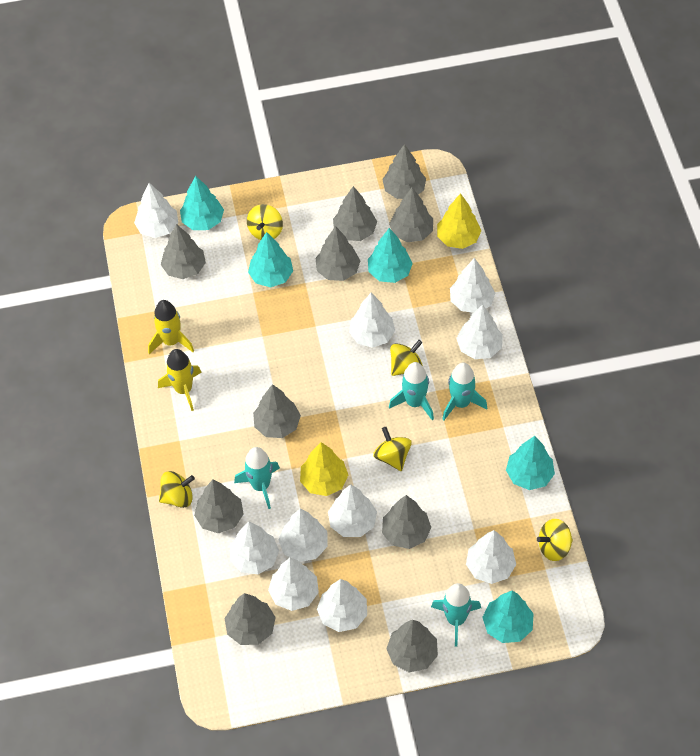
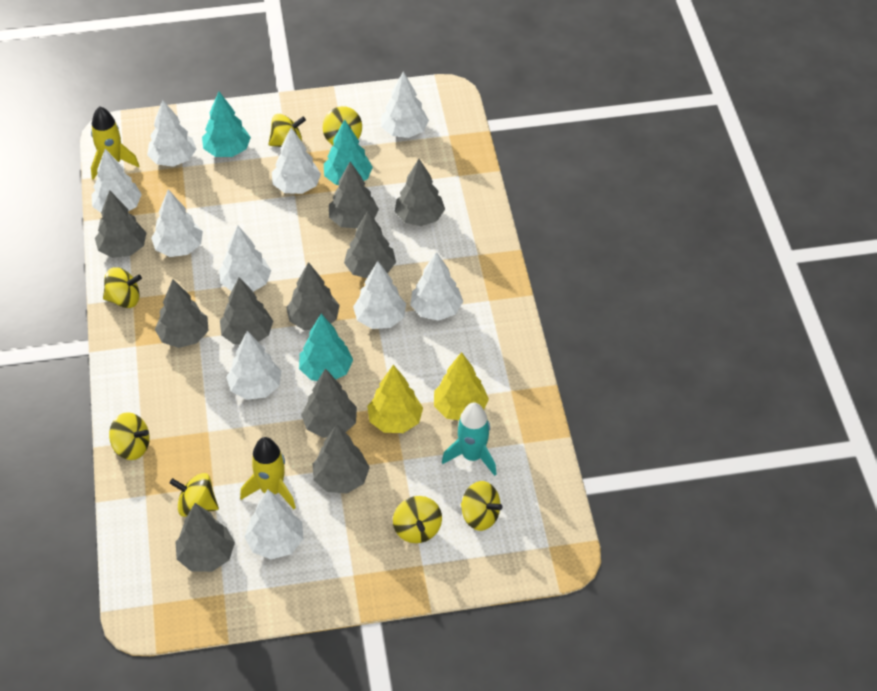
turquoise rocket: 4 -> 1
turquoise tree: 5 -> 3
yellow spinning top: 5 -> 7

